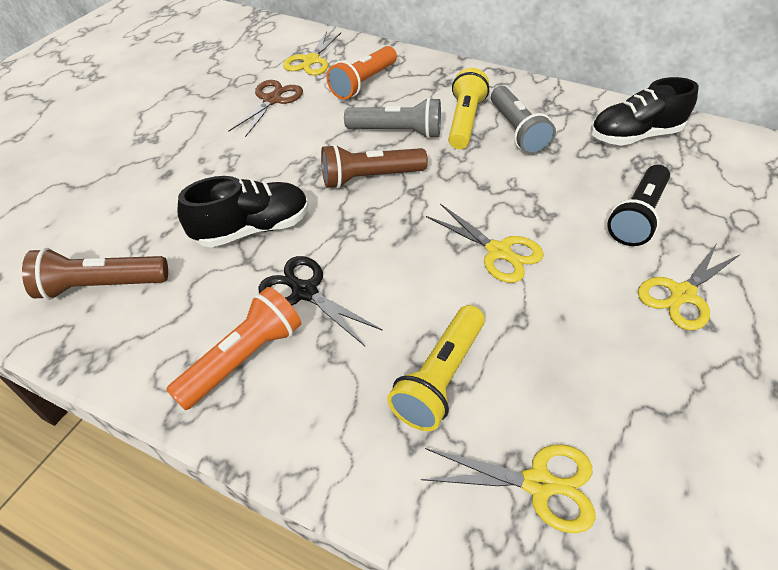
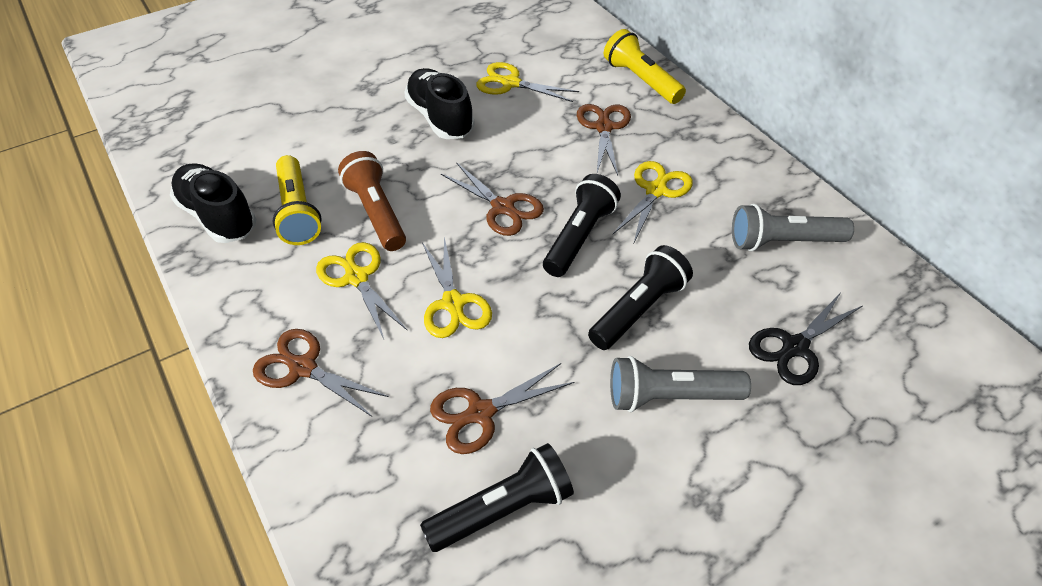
black flashlight: 1 -> 3
brown flashlight: 2 -> 1
brown scissors: 1 -> 4
orange flashlight: 2 -> 0

